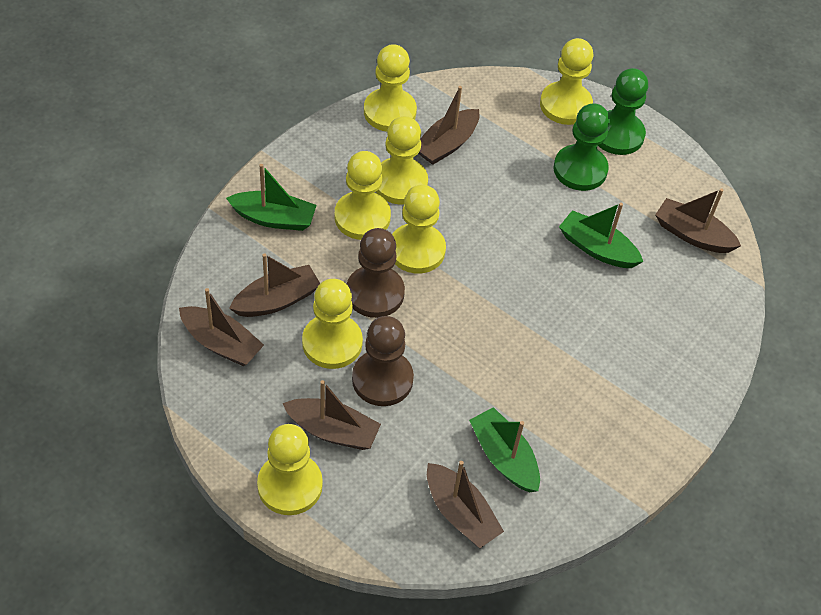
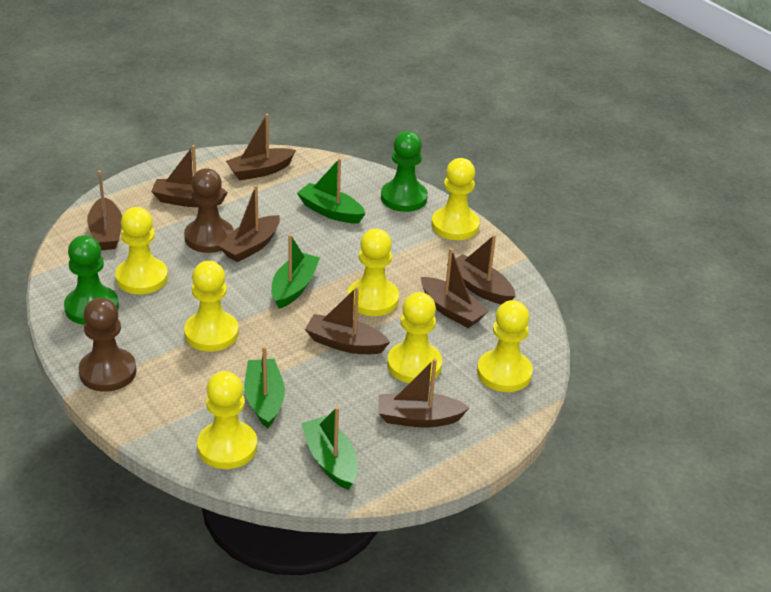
brown boat: 6 -> 8
green boat: 3 -> 4

